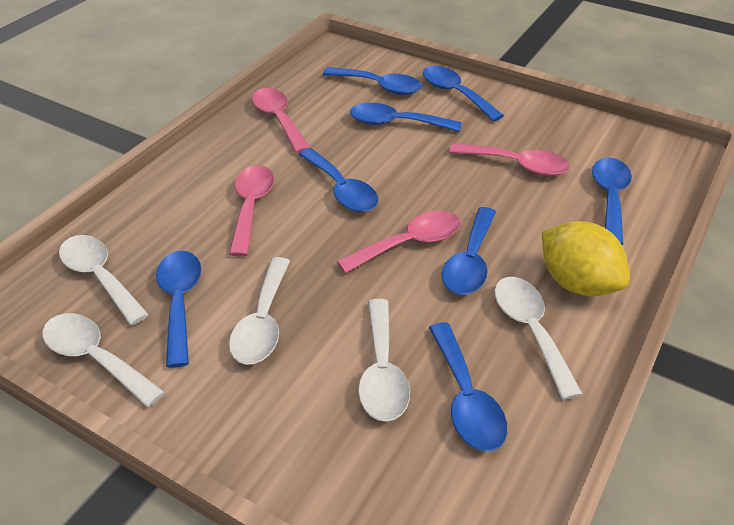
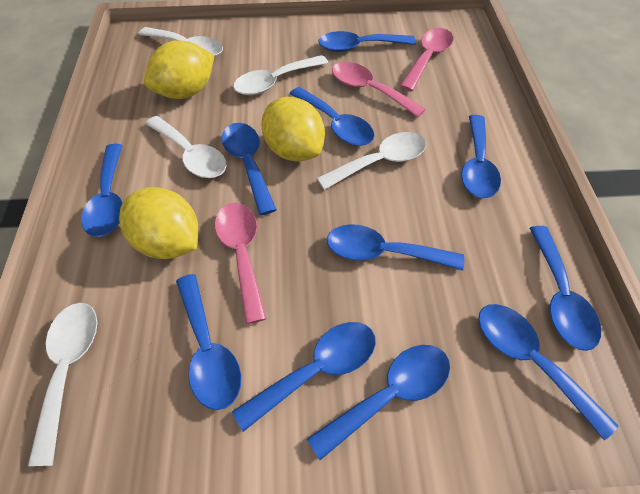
blue spoon: 8 -> 11
pink spoon: 4 -> 3
yellow lemon: 1 -> 3

